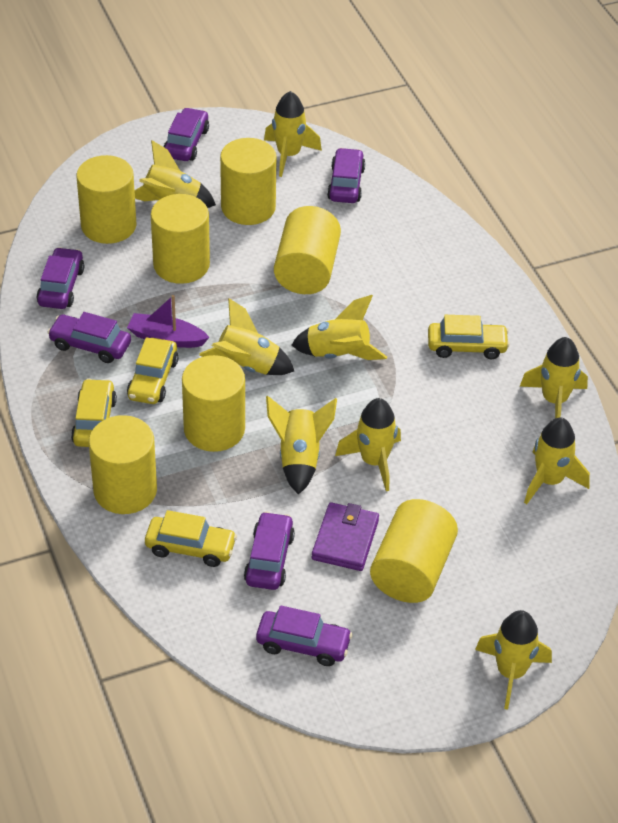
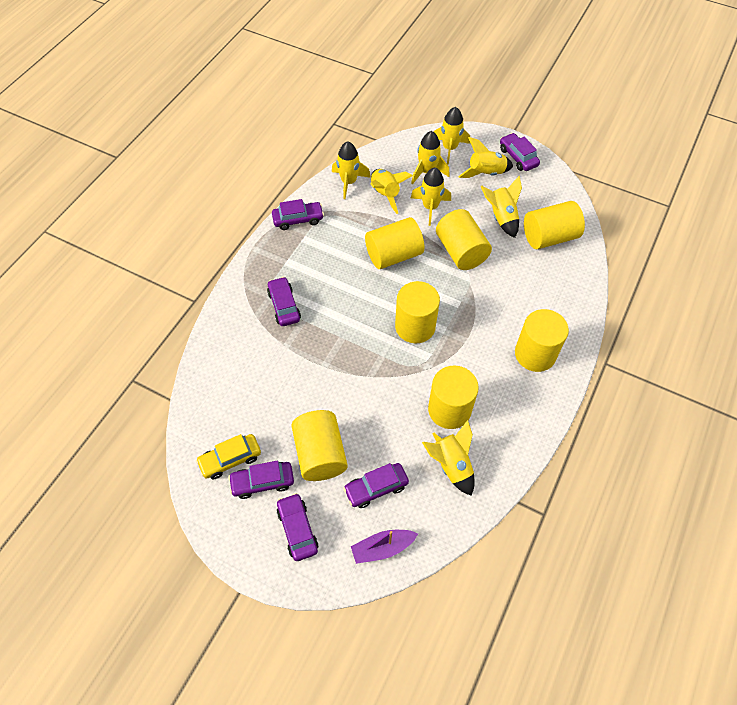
purple wallet: 1 -> 0
yellow car: 4 -> 1
yellow rocket: 9 -> 8

